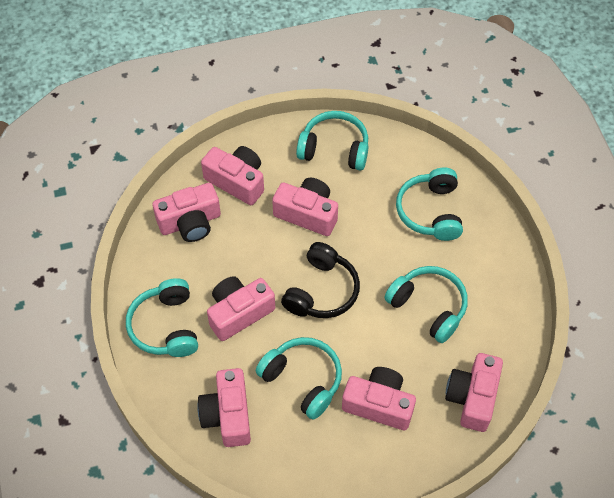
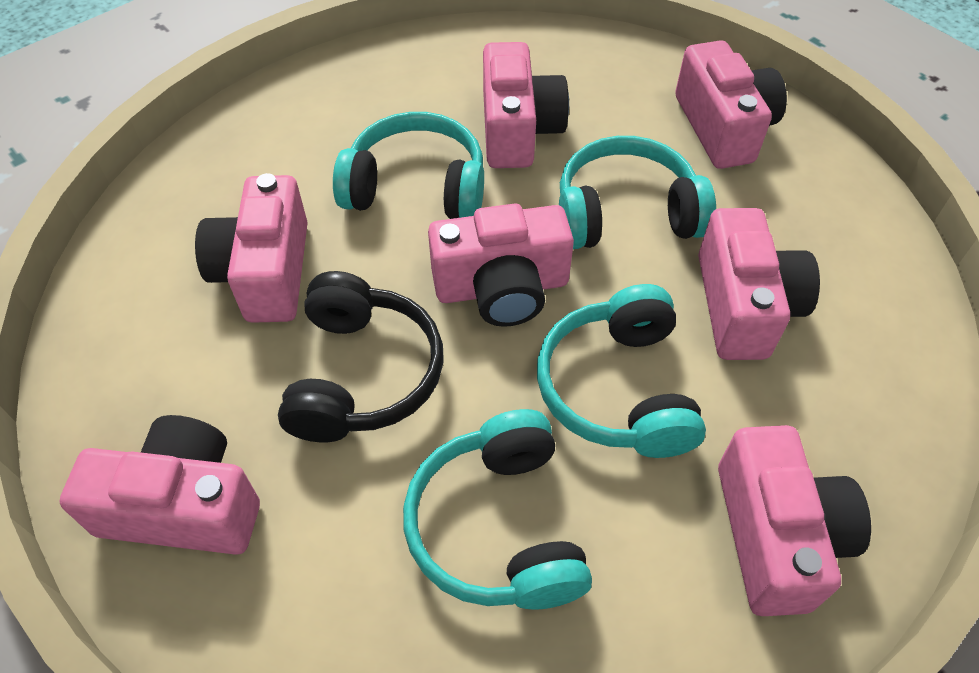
turquoise headphones: 5 -> 4

